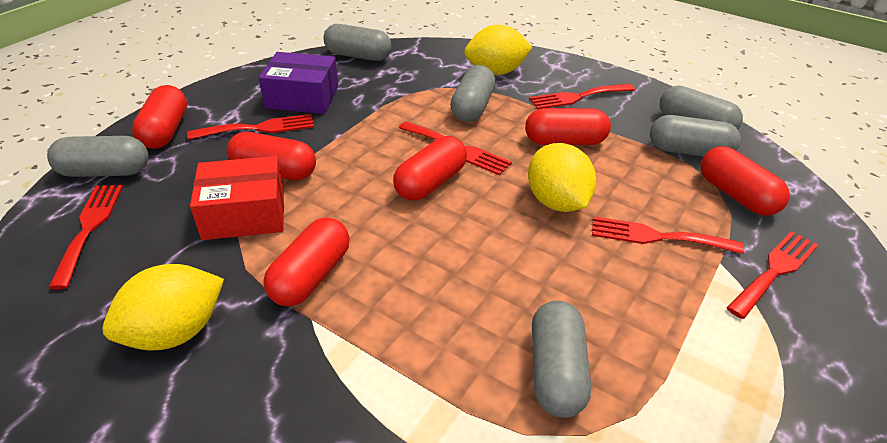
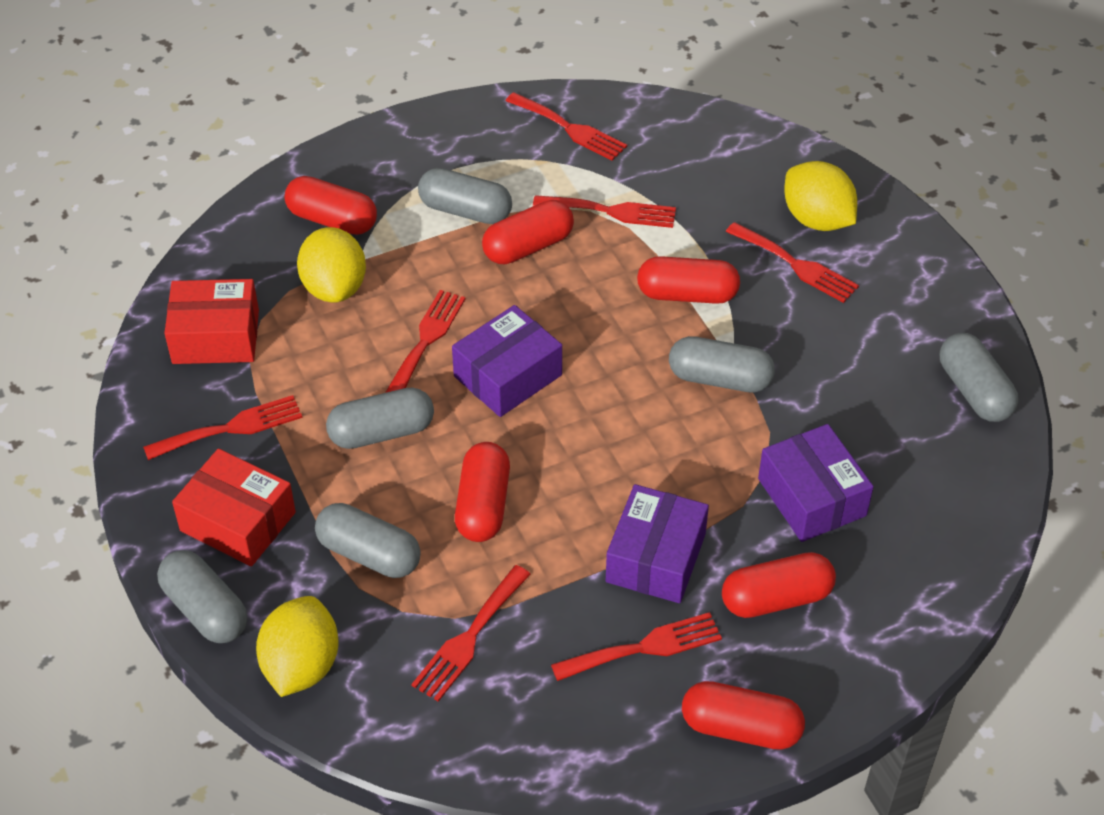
purple box: 1 -> 3
red box: 1 -> 2
red fork: 6 -> 7

